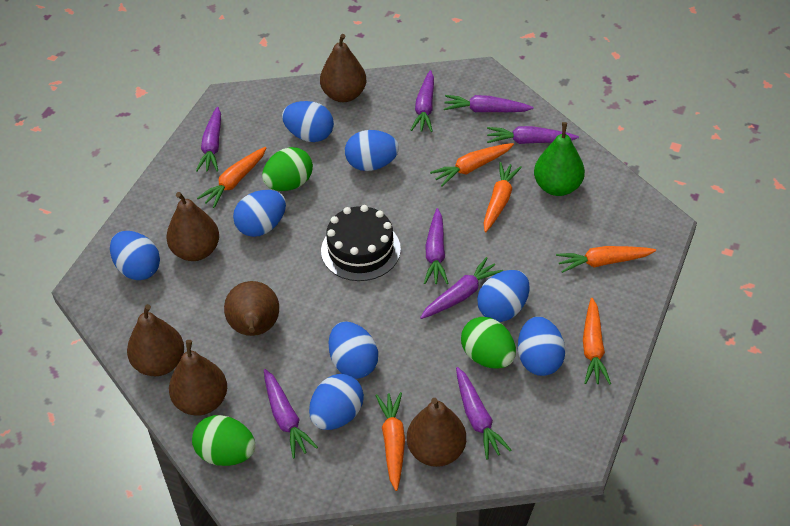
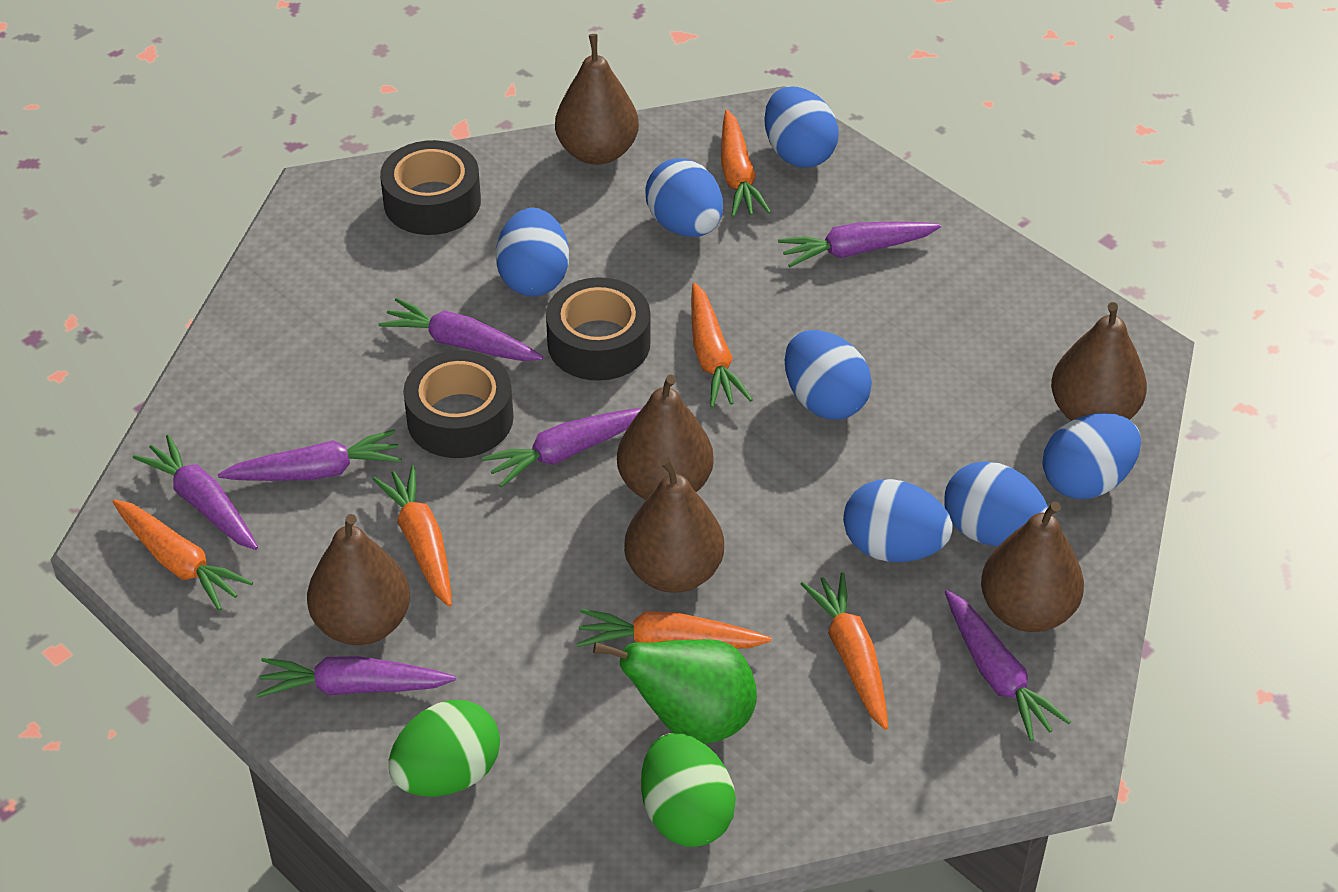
black cake: 1 -> 0
black tape: 0 -> 3
blue egg: 8 -> 7
green egg: 3 -> 2
purple carrot: 8 -> 7

